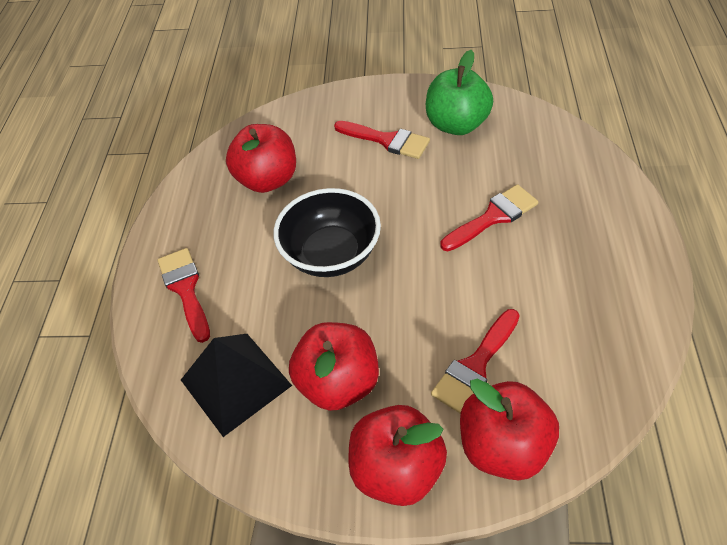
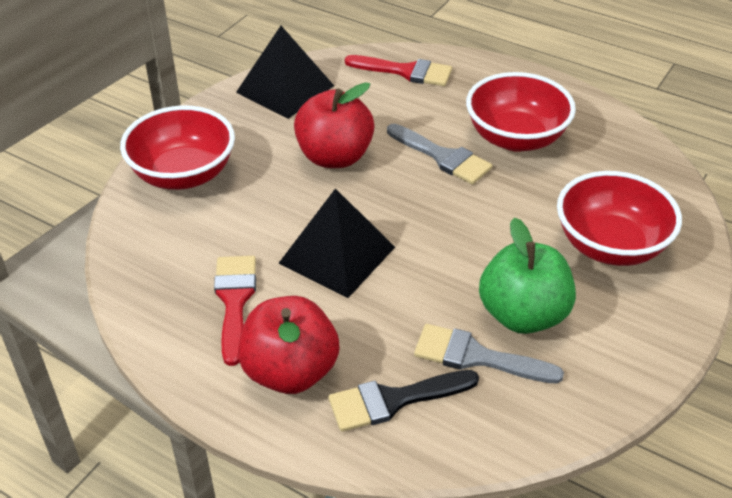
black bowl: 1 -> 0
black brush: 0 -> 1
black pyramid: 1 -> 2
grey brush: 0 -> 2
red apple: 4 -> 2
red bowl: 0 -> 3
red brush: 4 -> 2

